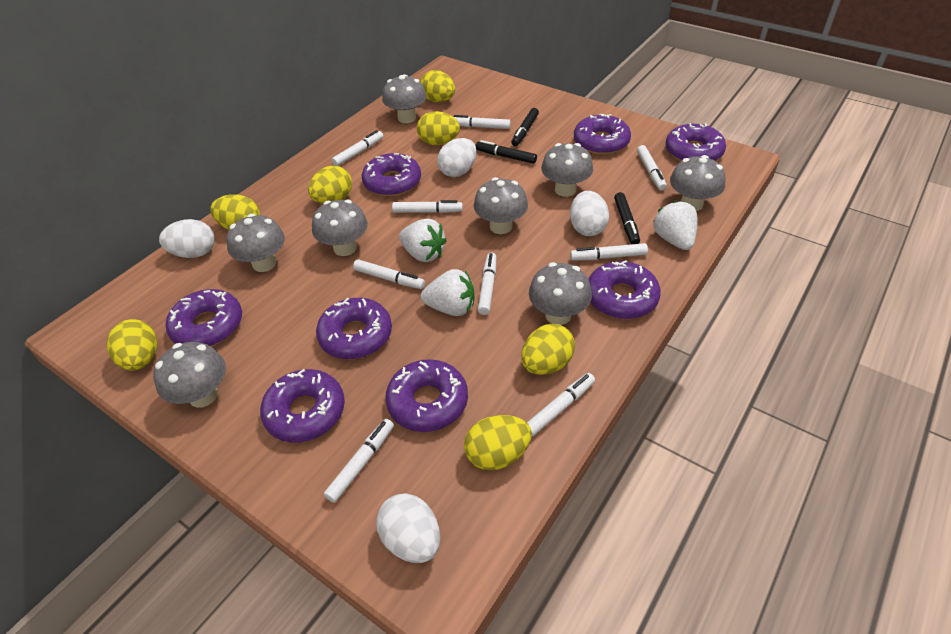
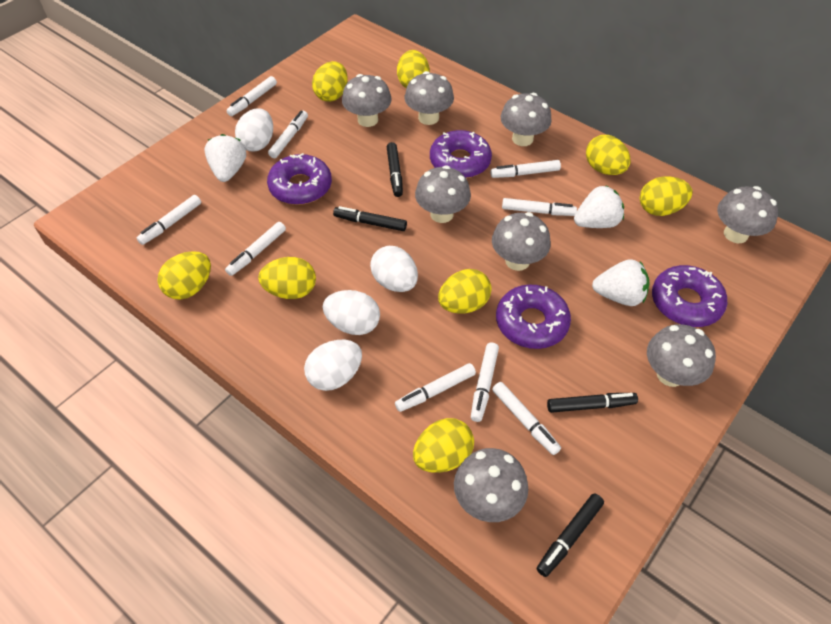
black marker: 3 -> 4
purple donut: 8 -> 4
yellow egg: 7 -> 8

